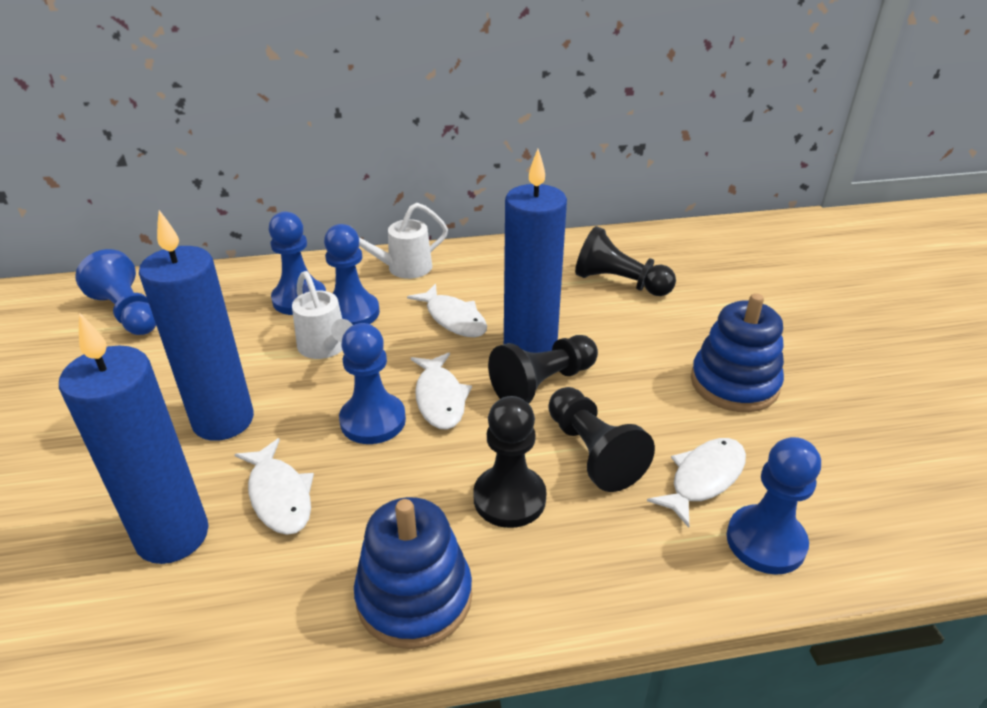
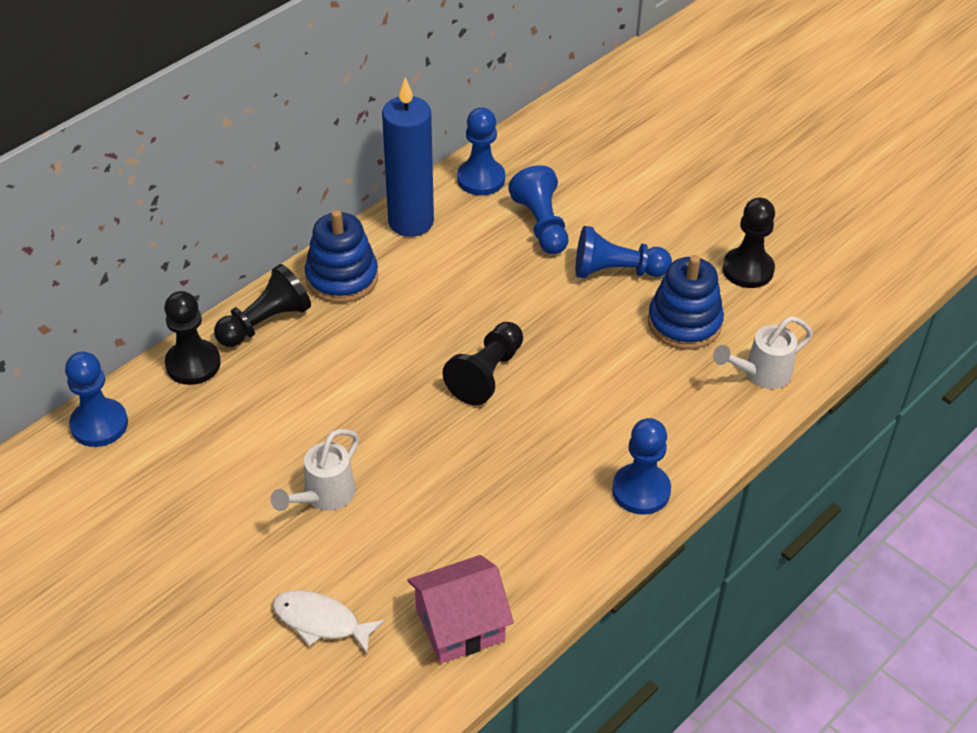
blue candle: 3 -> 1
pink house: 0 -> 1
white fish: 4 -> 1

